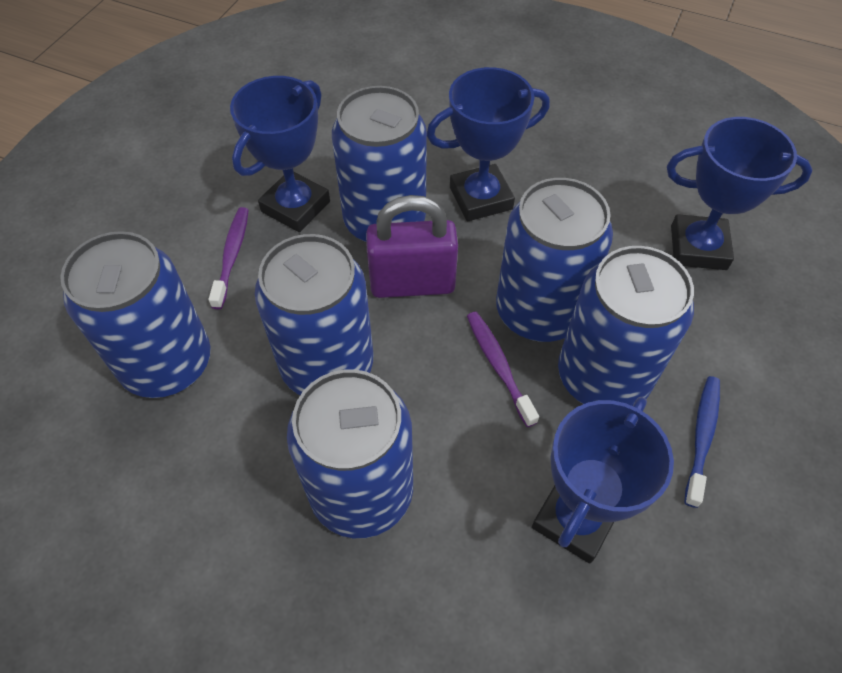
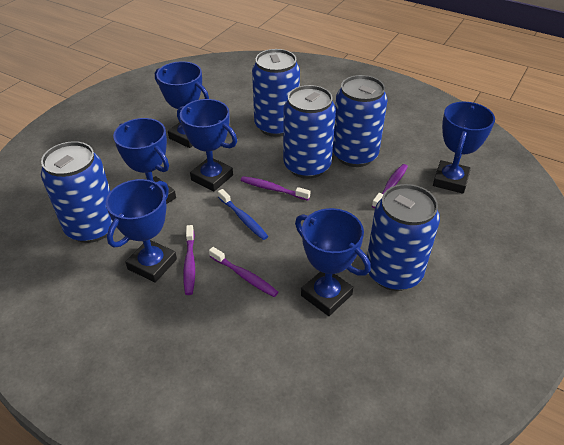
blue can: 6 -> 5
blue trophy: 4 -> 6
purple padlock: 1 -> 0
purple toothbrush: 2 -> 4

